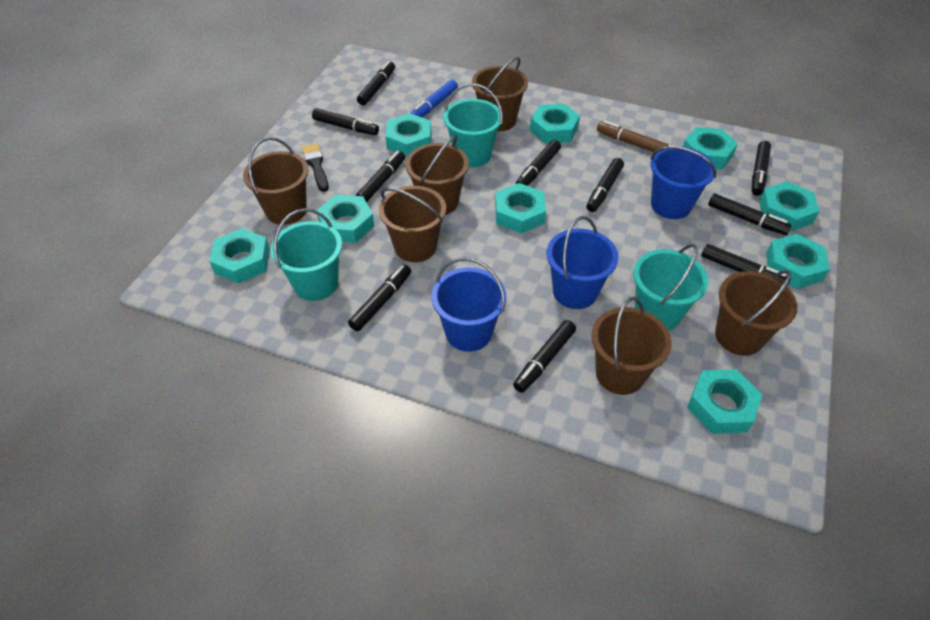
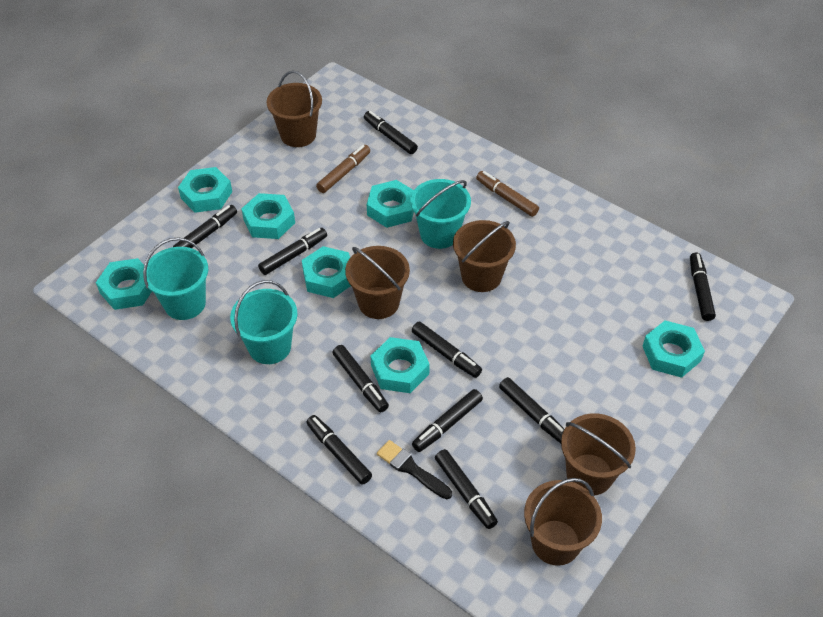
blue bucket: 3 -> 0
blue marker: 1 -> 0
brown bucket: 6 -> 5
brown marker: 1 -> 2
turquoise nut: 9 -> 7

